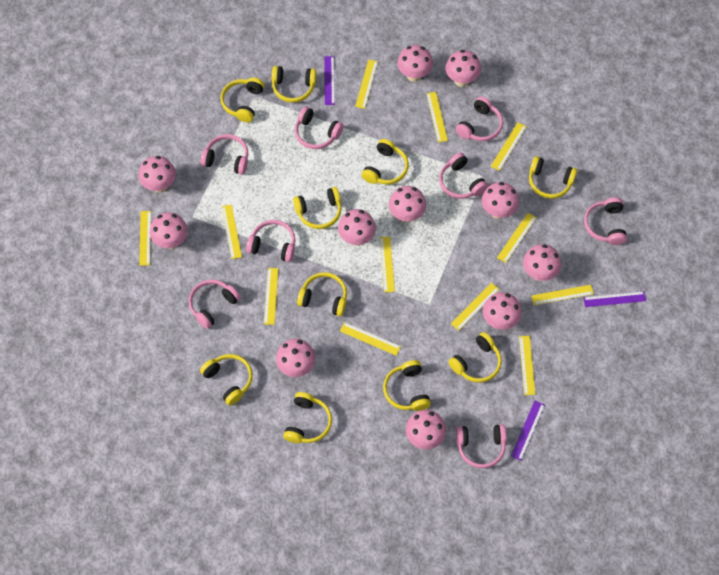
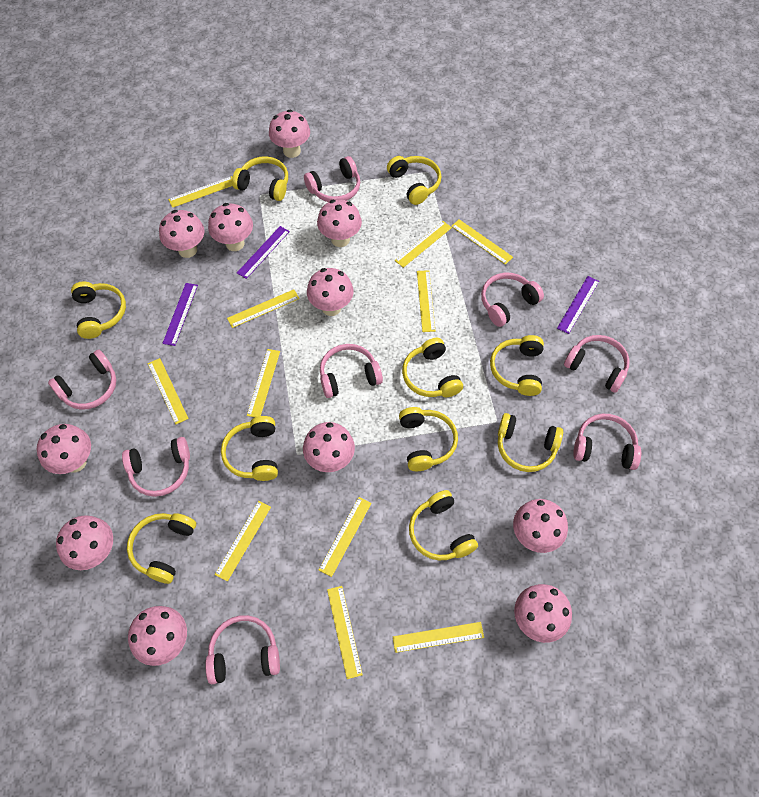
yellow ruler: 12 -> 11

